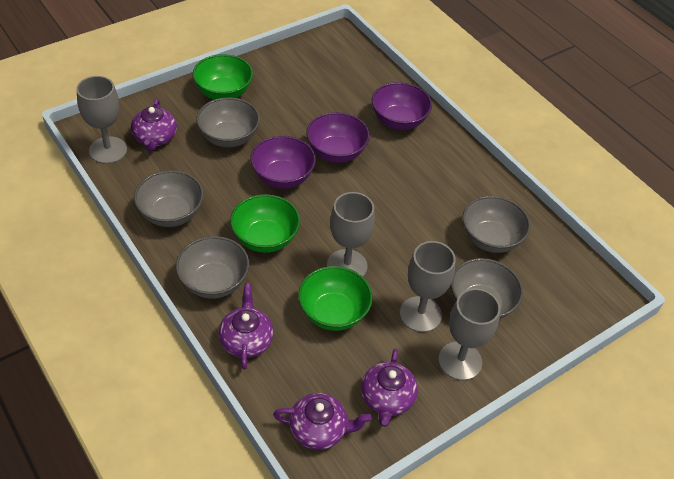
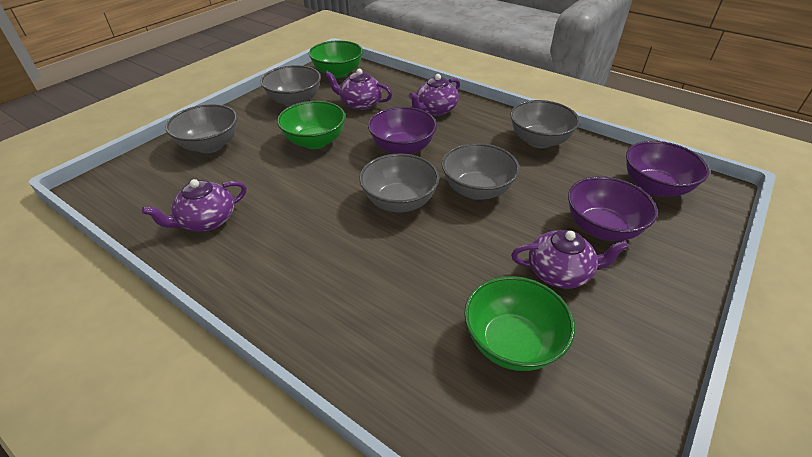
grey goblet: 4 -> 0

